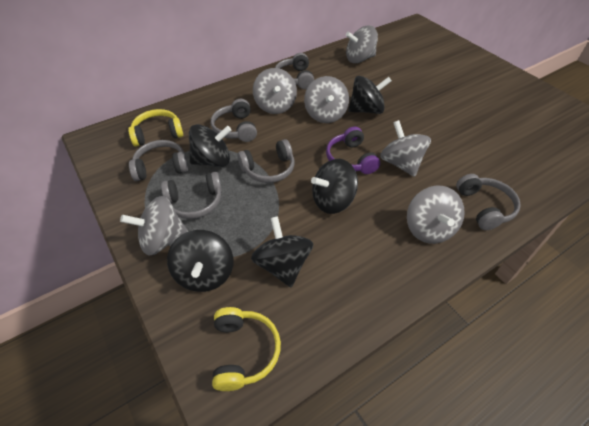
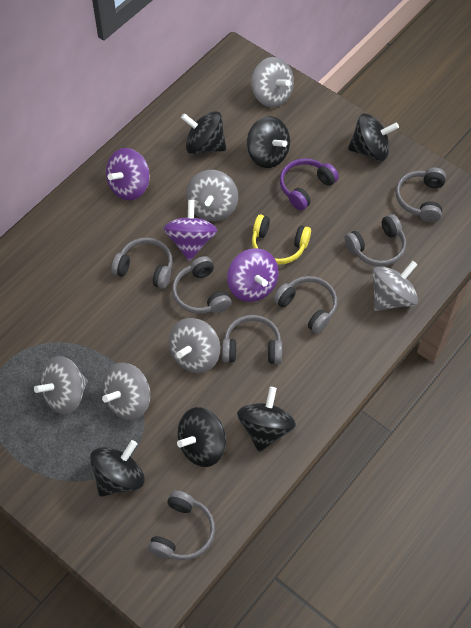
black spinning top: 5 -> 6
grey headphones: 6 -> 7
purple spinning top: 0 -> 3
yellow headphones: 2 -> 1

